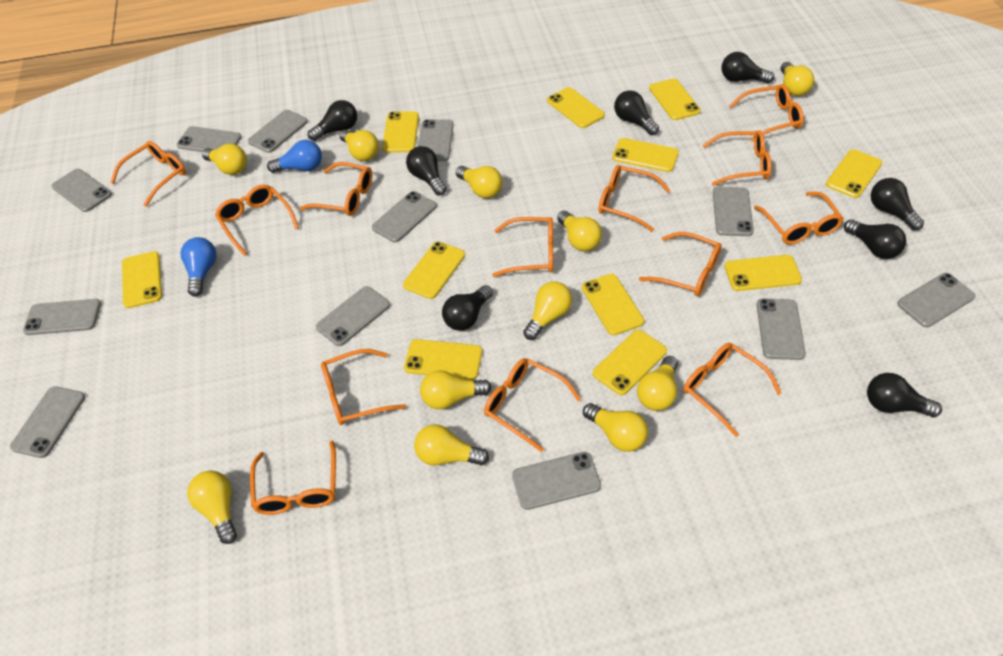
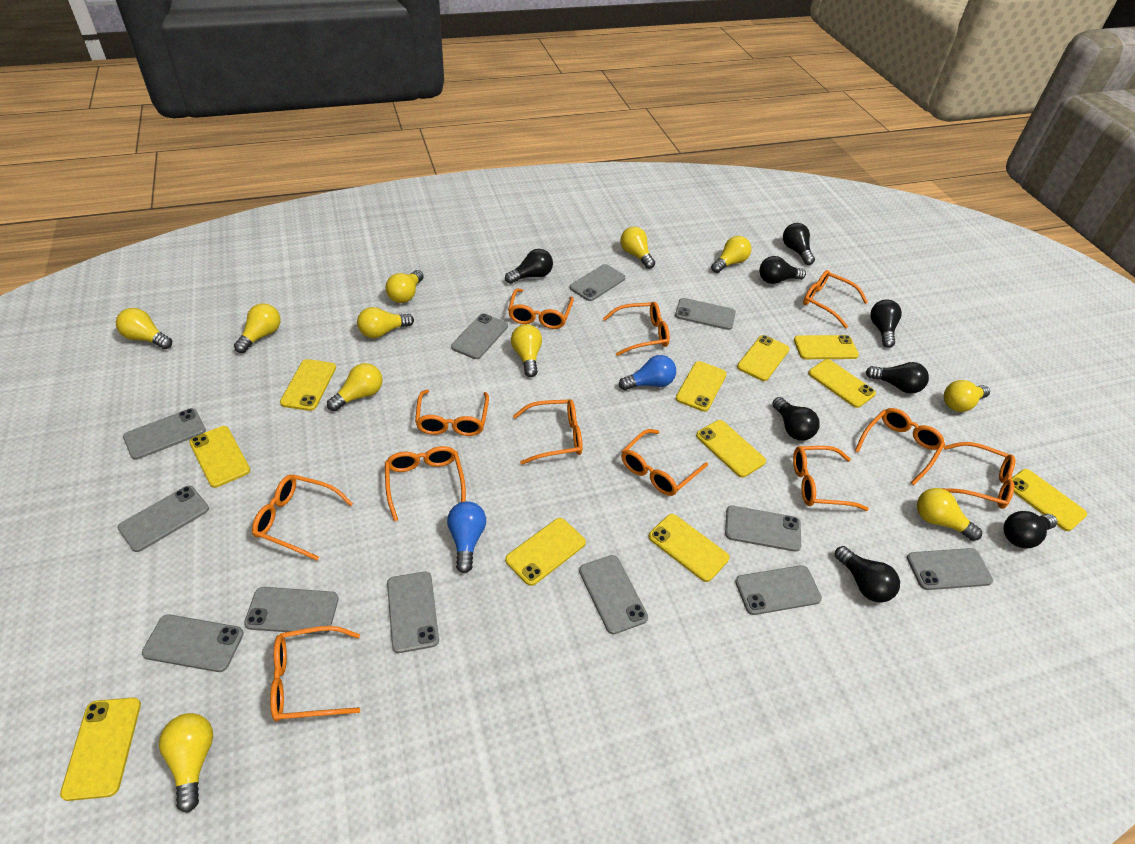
orange glasses: 13 -> 12

